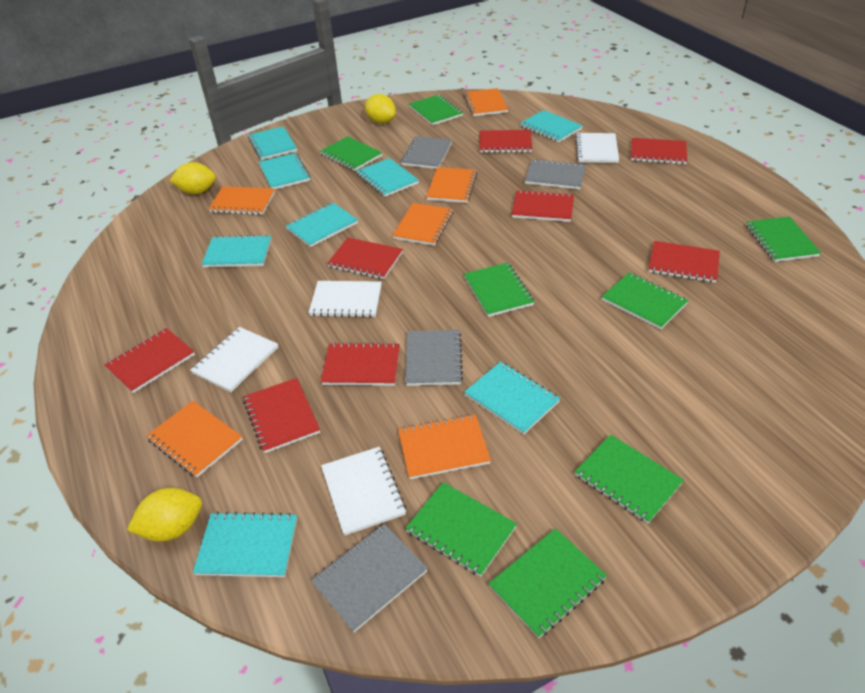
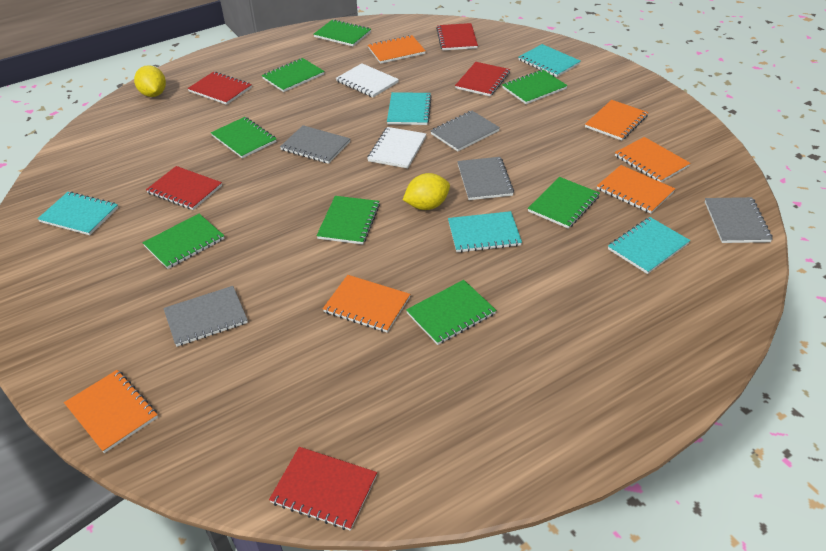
grey notebook: 4 -> 5
red notebook: 8 -> 5
turquoise notebook: 8 -> 5
white notebook: 4 -> 2
yellow lemon: 3 -> 2

